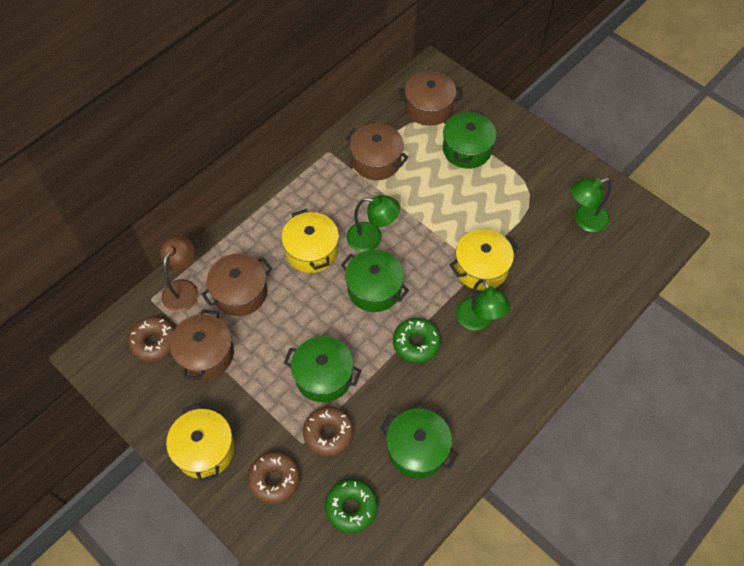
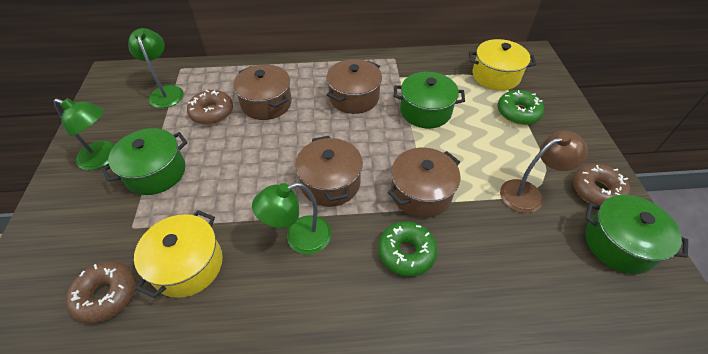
green pot: 4 -> 3
yellow pot: 3 -> 2

